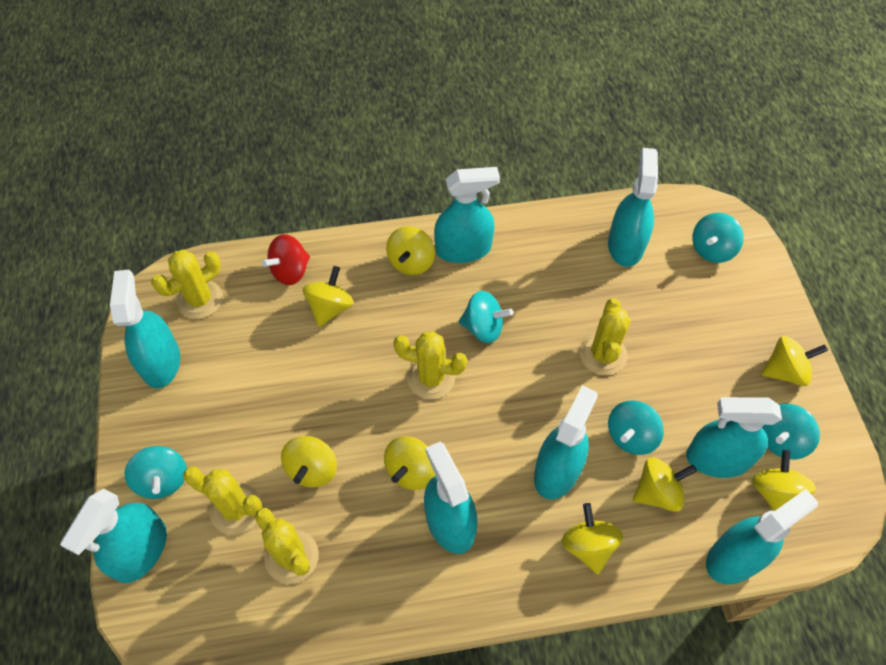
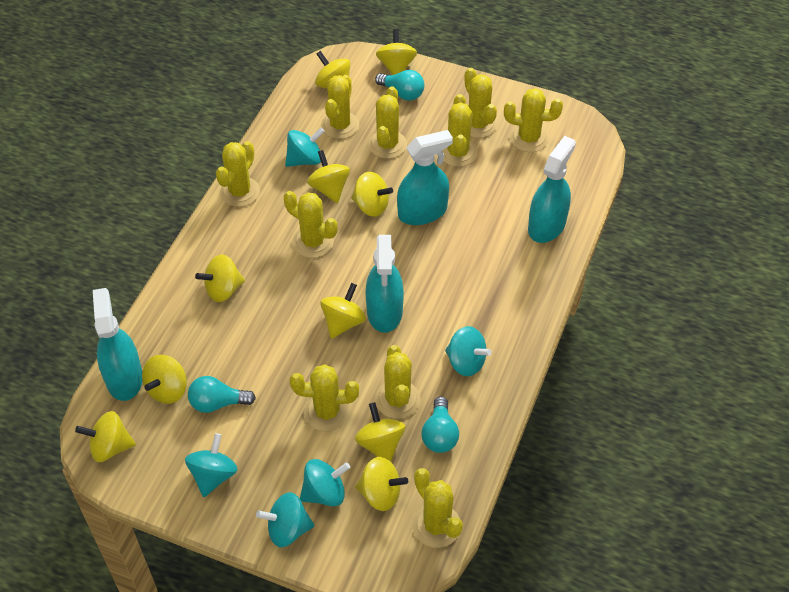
red spinning top: 1 -> 0
turquoise light bulb: 0 -> 3
turquoise spray bottle: 8 -> 4
yellow cactus: 5 -> 10
yellow spinning top: 8 -> 10

